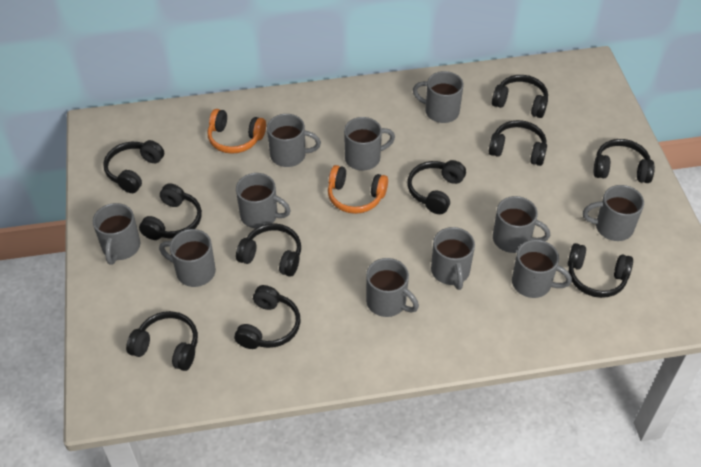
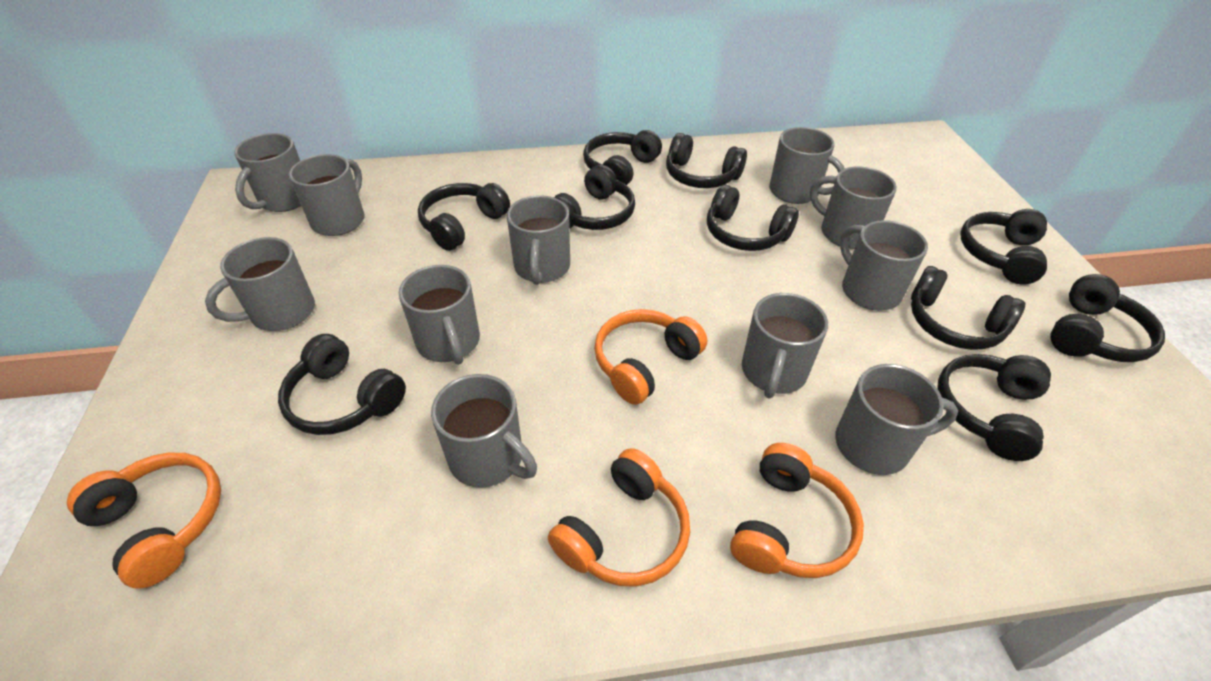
orange headphones: 2 -> 4

